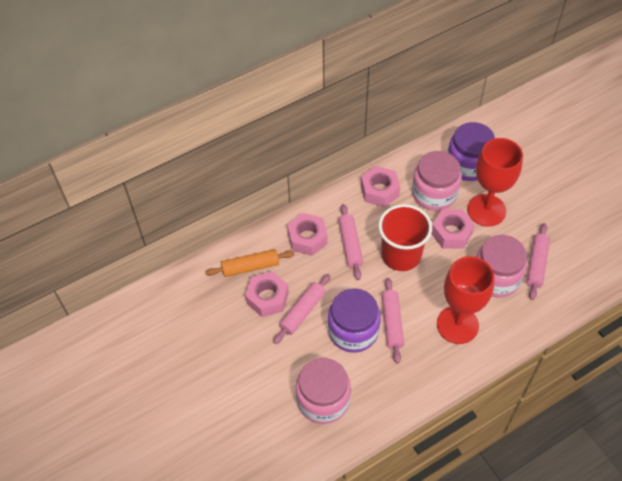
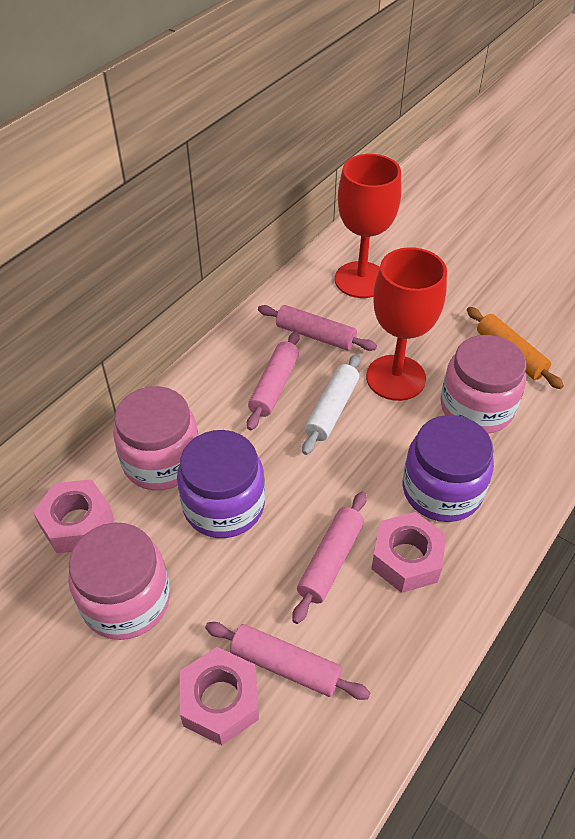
pink nut: 4 -> 3
red cup: 1 -> 0
white rolling pin: 0 -> 1

